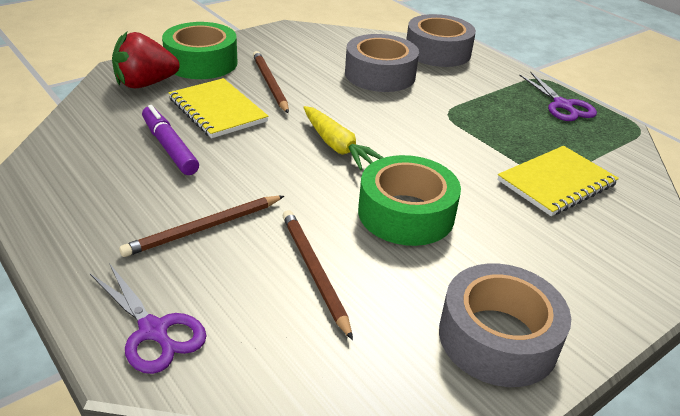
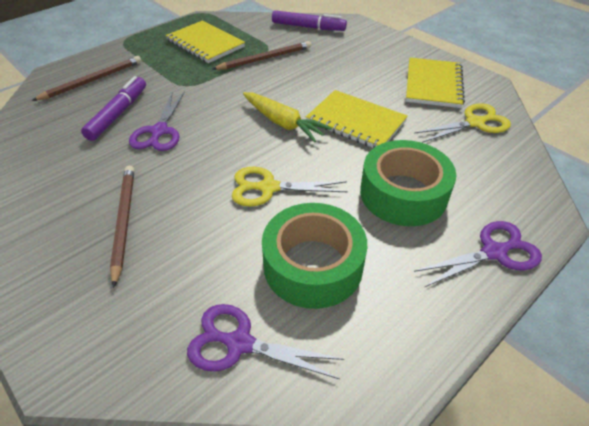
grey tape: 3 -> 0
purple marker: 1 -> 2
purple scissors: 2 -> 3
red strawberry: 1 -> 0
yellow notebook: 2 -> 3
yellow scissors: 0 -> 2

